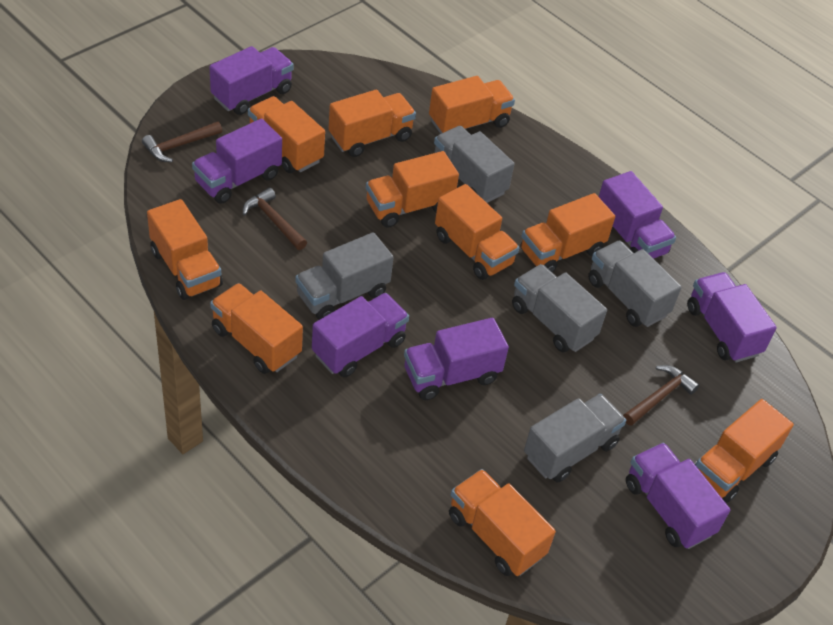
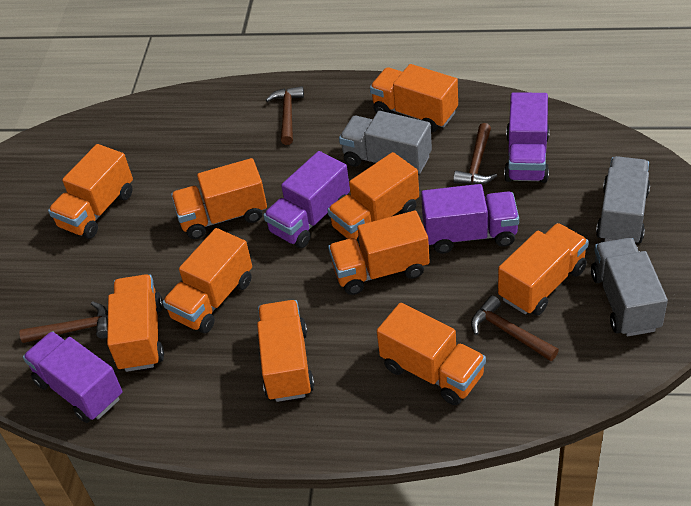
brown hammer: 3 -> 4
grey truck: 5 -> 3
purple truck: 7 -> 4

